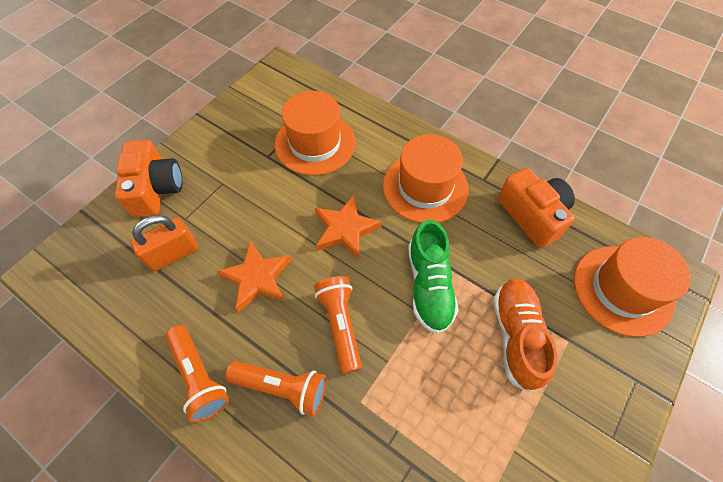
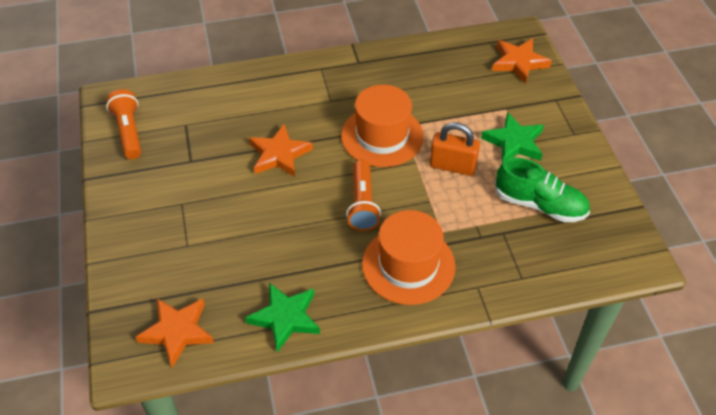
green star: 0 -> 2
orange camera: 2 -> 0
orange flashlight: 3 -> 2
orange hat: 3 -> 2
orange shoe: 1 -> 0
orange star: 2 -> 3

